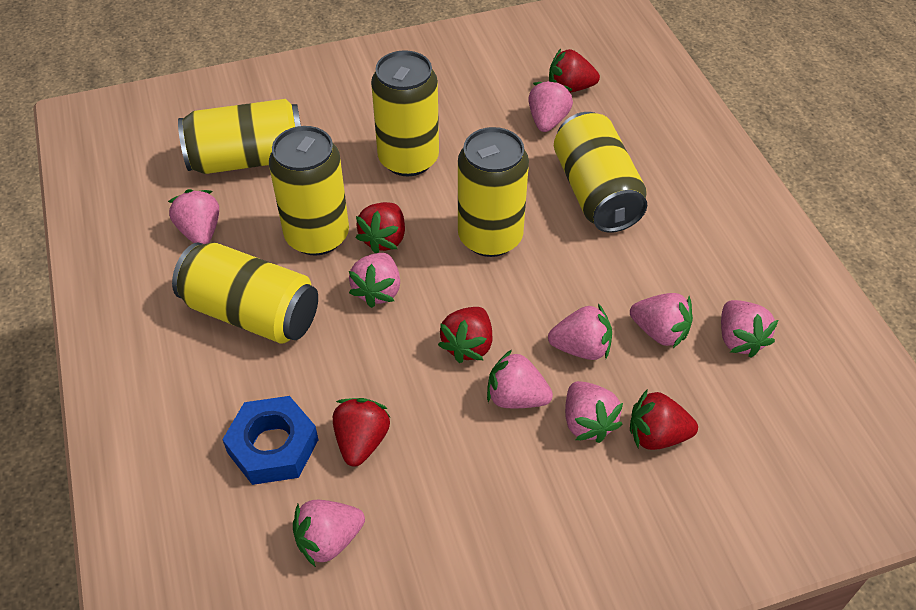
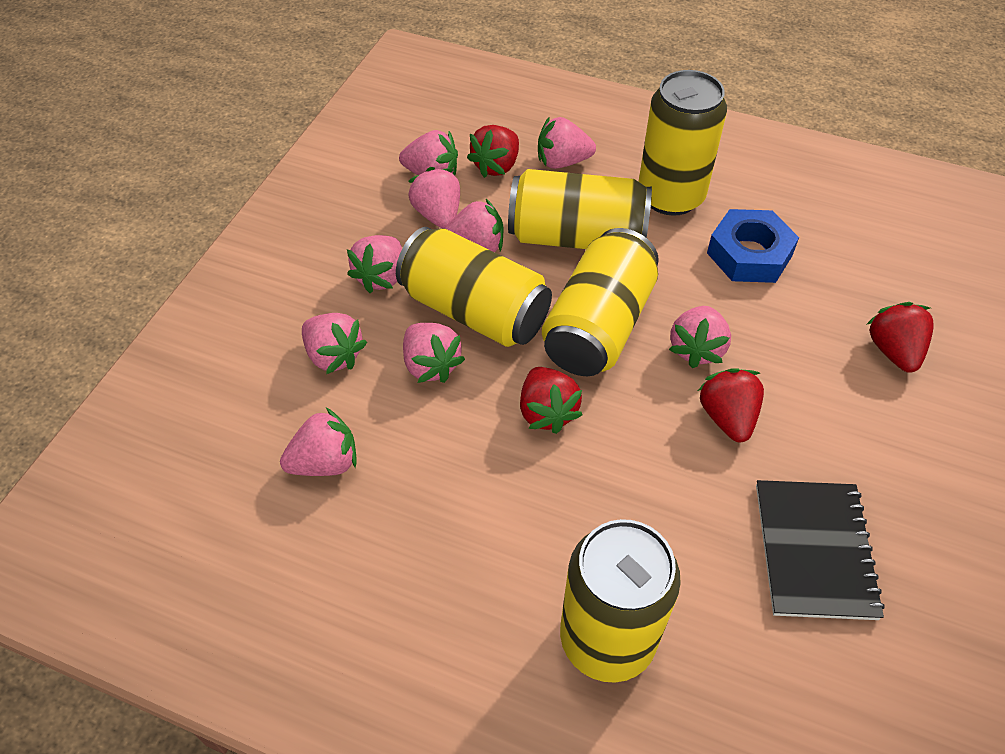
black notebook: 0 -> 1
red strawberry: 5 -> 4
yellow can: 6 -> 5

